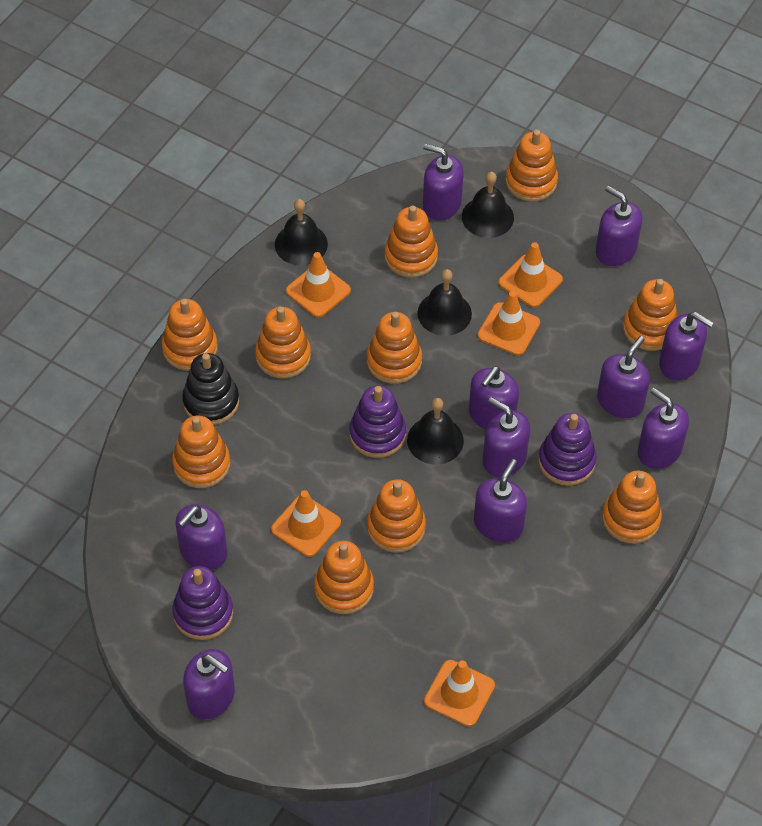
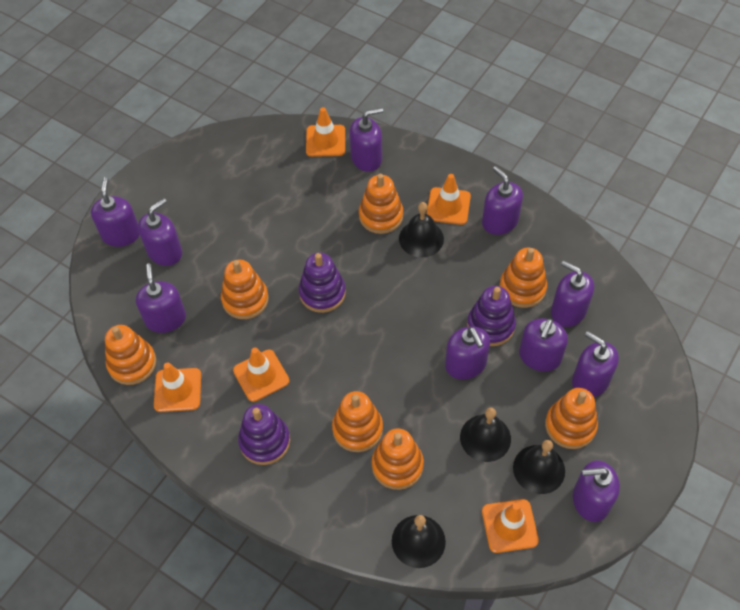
black stacking toy: 1 -> 0
orange stacking toy: 10 -> 7

